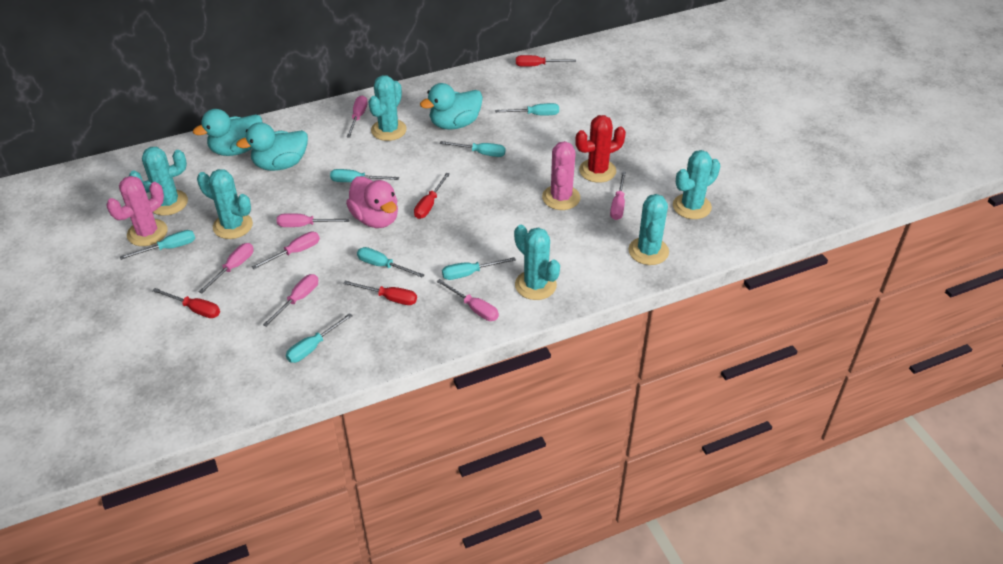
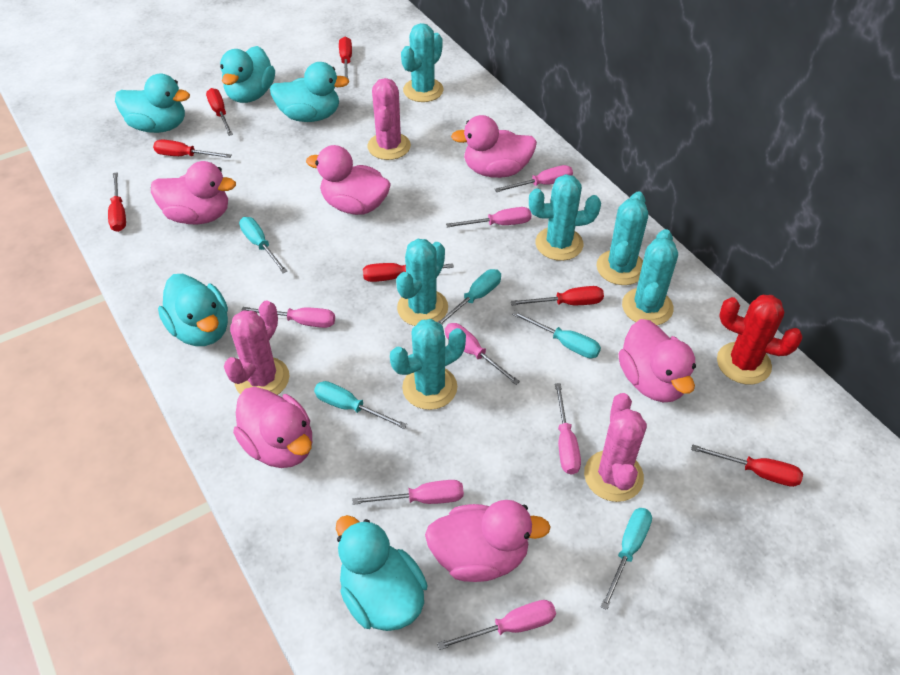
pink cactus: 2 -> 3
pink duck: 1 -> 6
red screwdriver: 4 -> 7
turquoise duck: 3 -> 5
turquoise screwdriver: 7 -> 5

